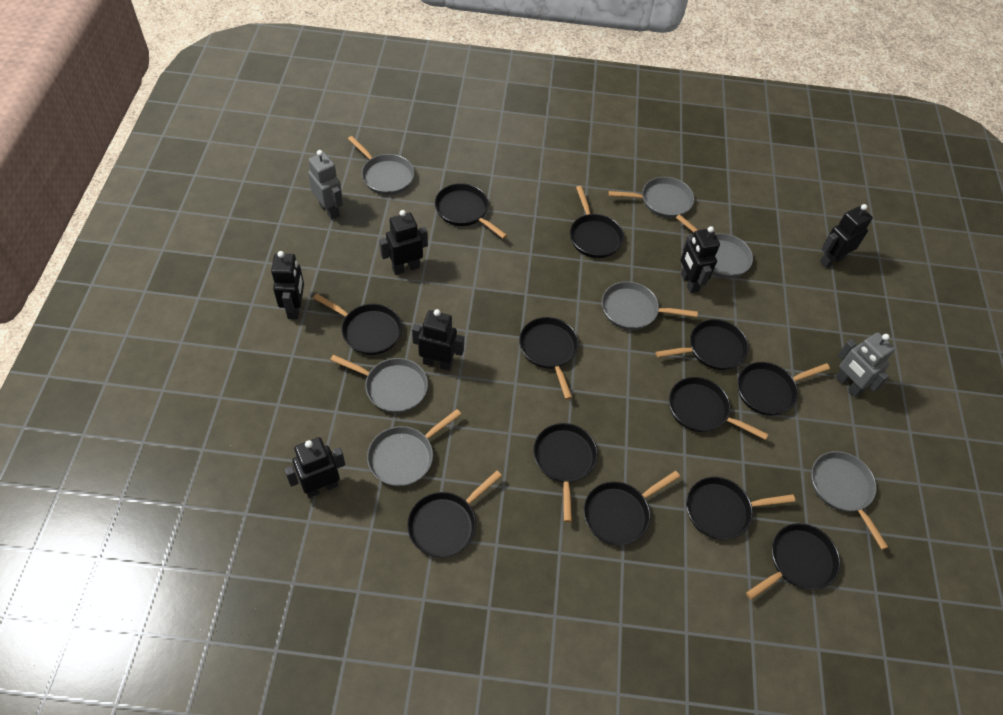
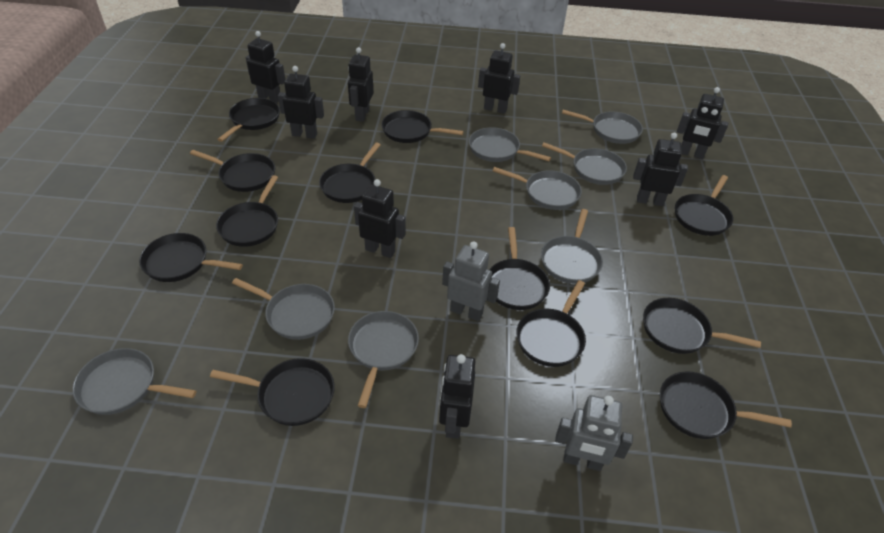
black robot: 6 -> 8
grey pan: 7 -> 8

